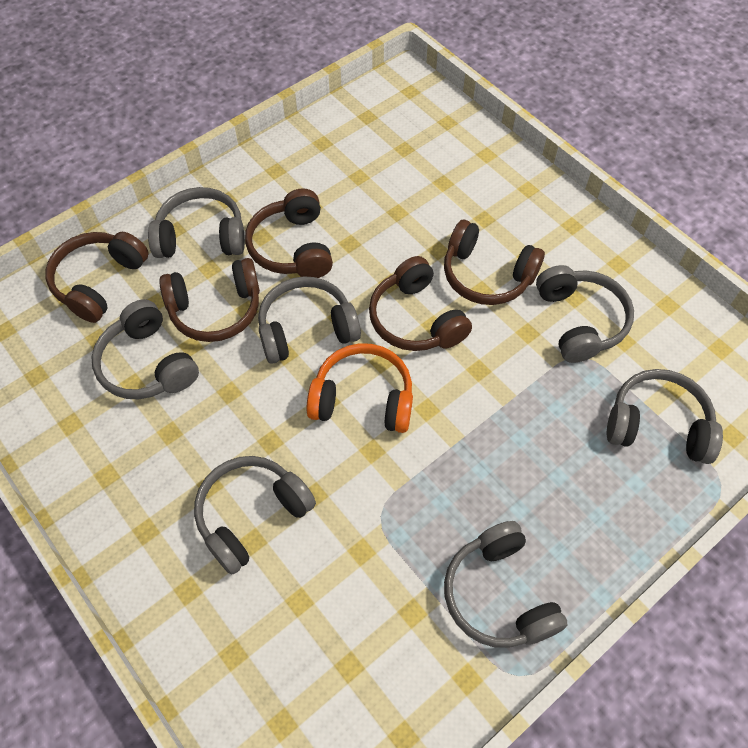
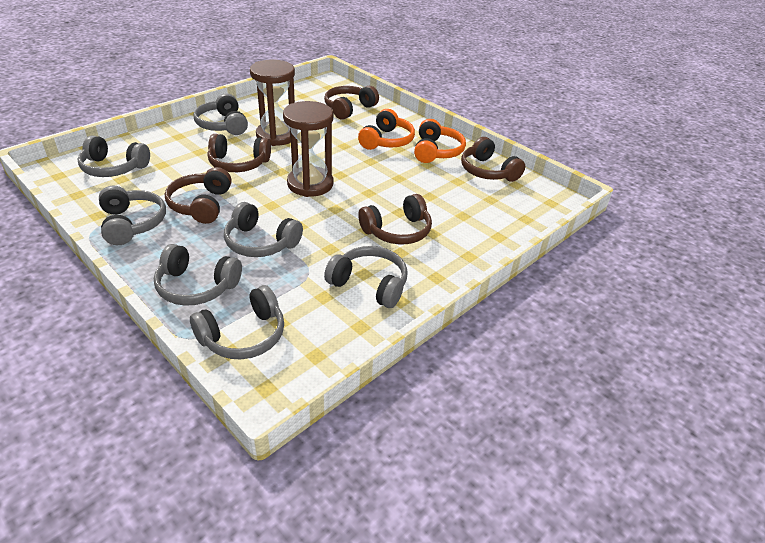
brown hourglass: 0 -> 2
orange headphones: 1 -> 2

